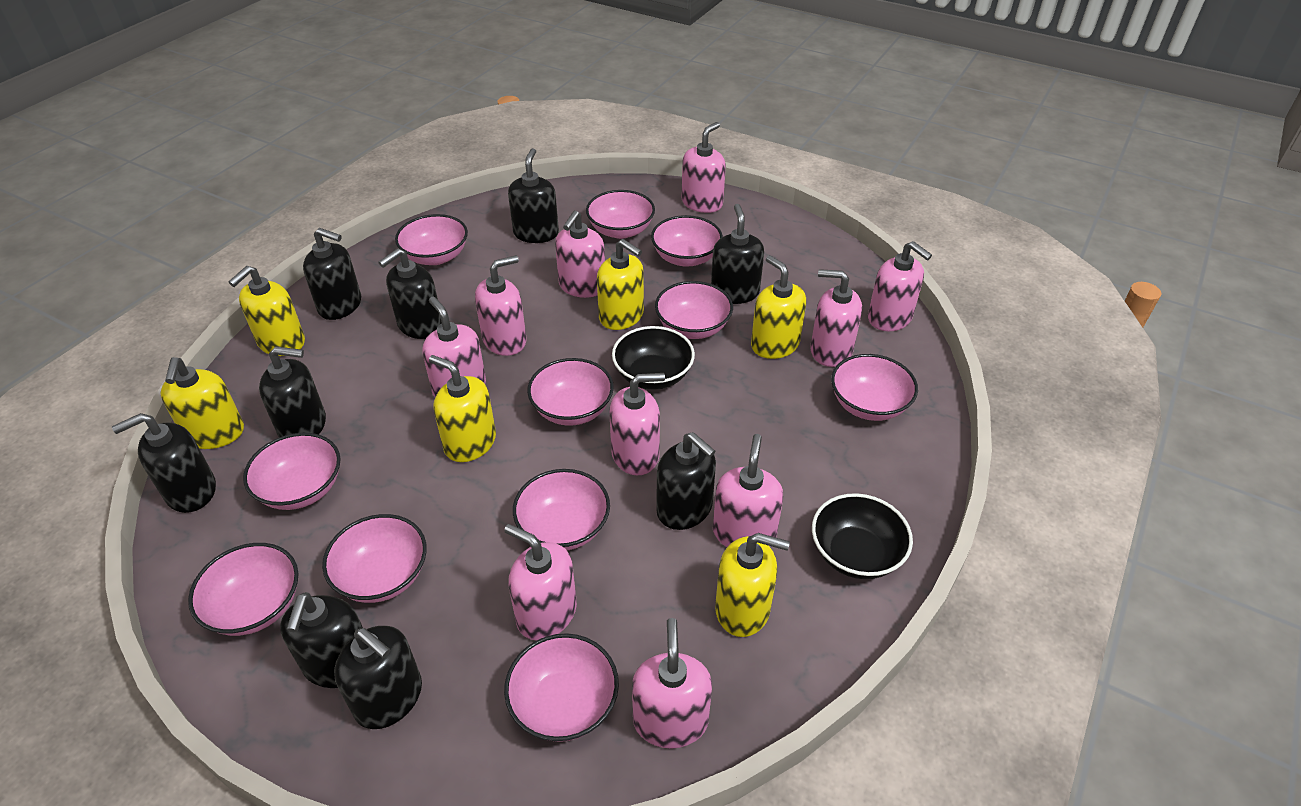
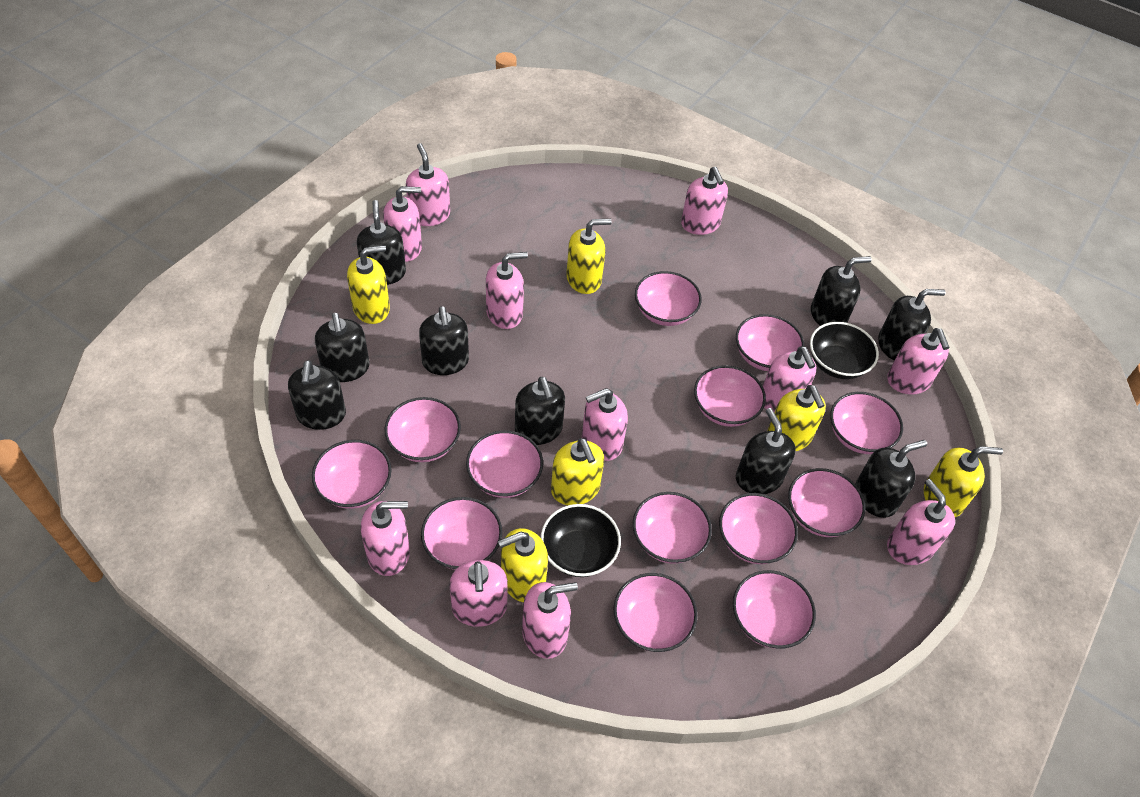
pink bowl: 11 -> 13
pink soap dispenser: 10 -> 11

